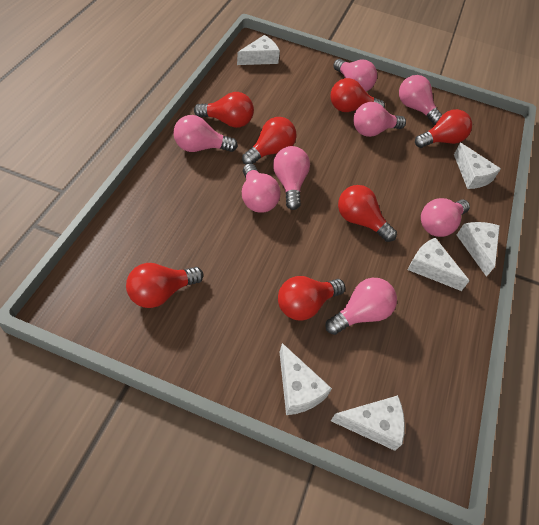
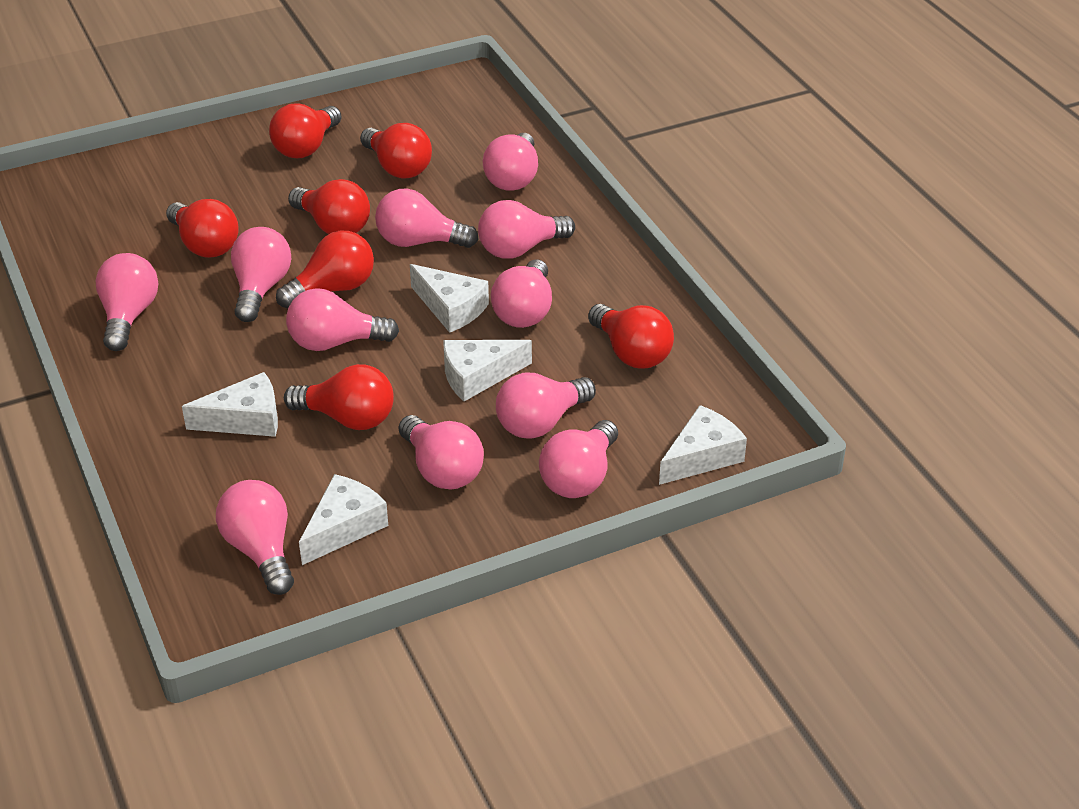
pink light bulb: 8 -> 11
white cheese: 6 -> 5

